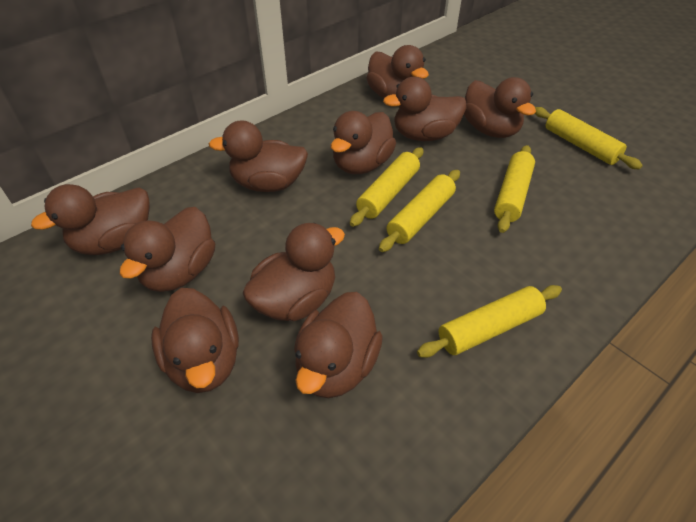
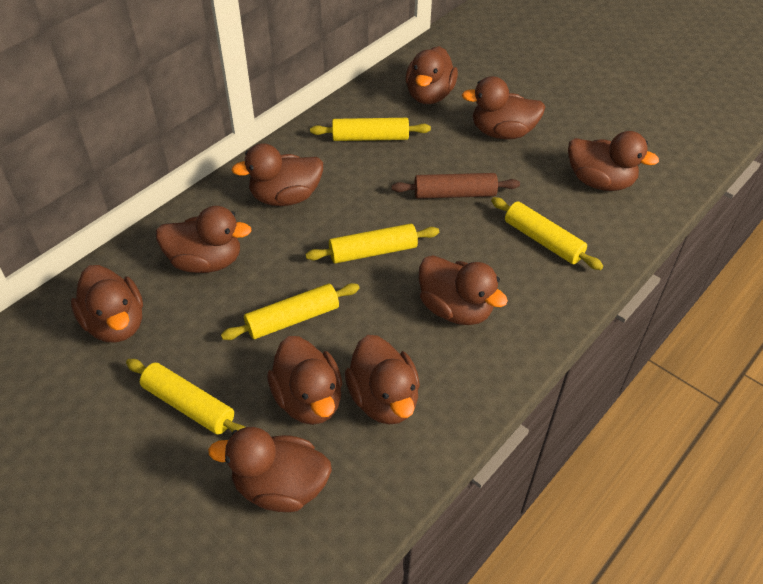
brown rolling pin: 0 -> 1

